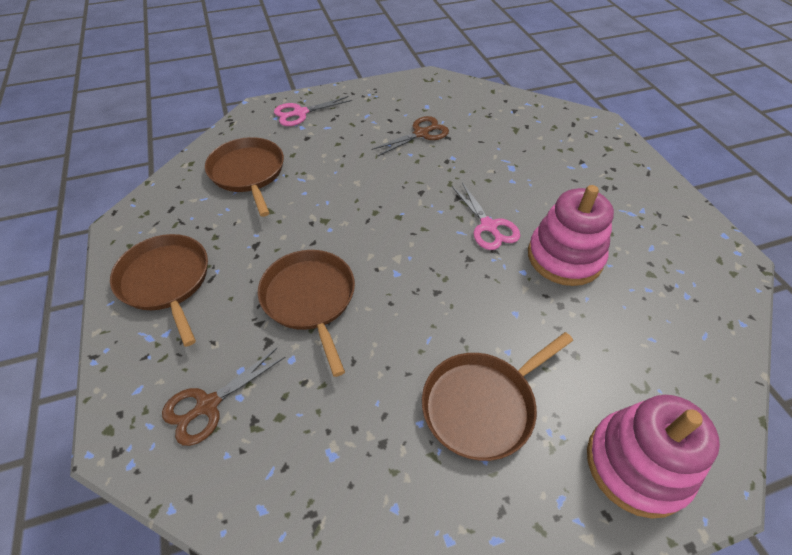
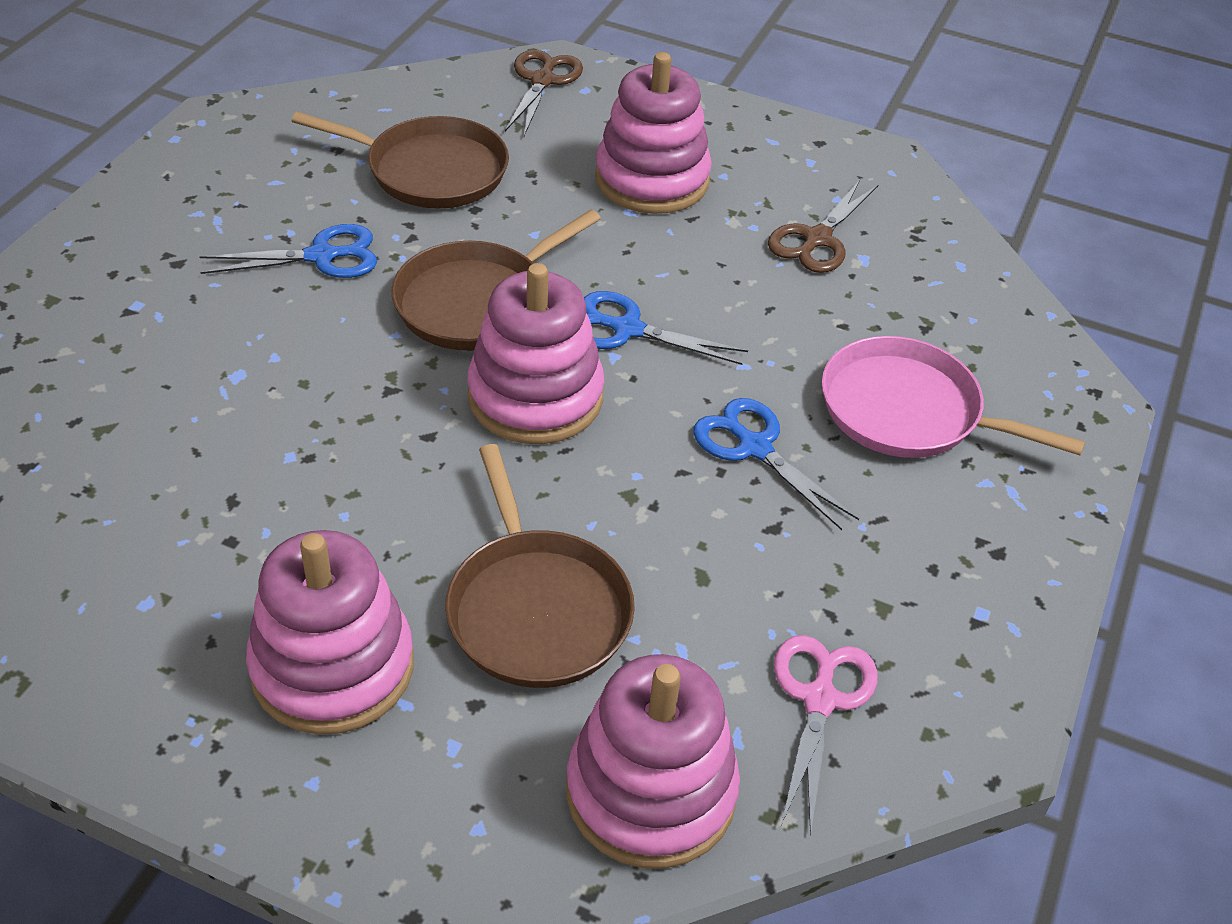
blue scissors: 0 -> 3
brown pan: 4 -> 3
pink pan: 0 -> 1
pink scissors: 2 -> 1
pink stacking toy: 2 -> 4

